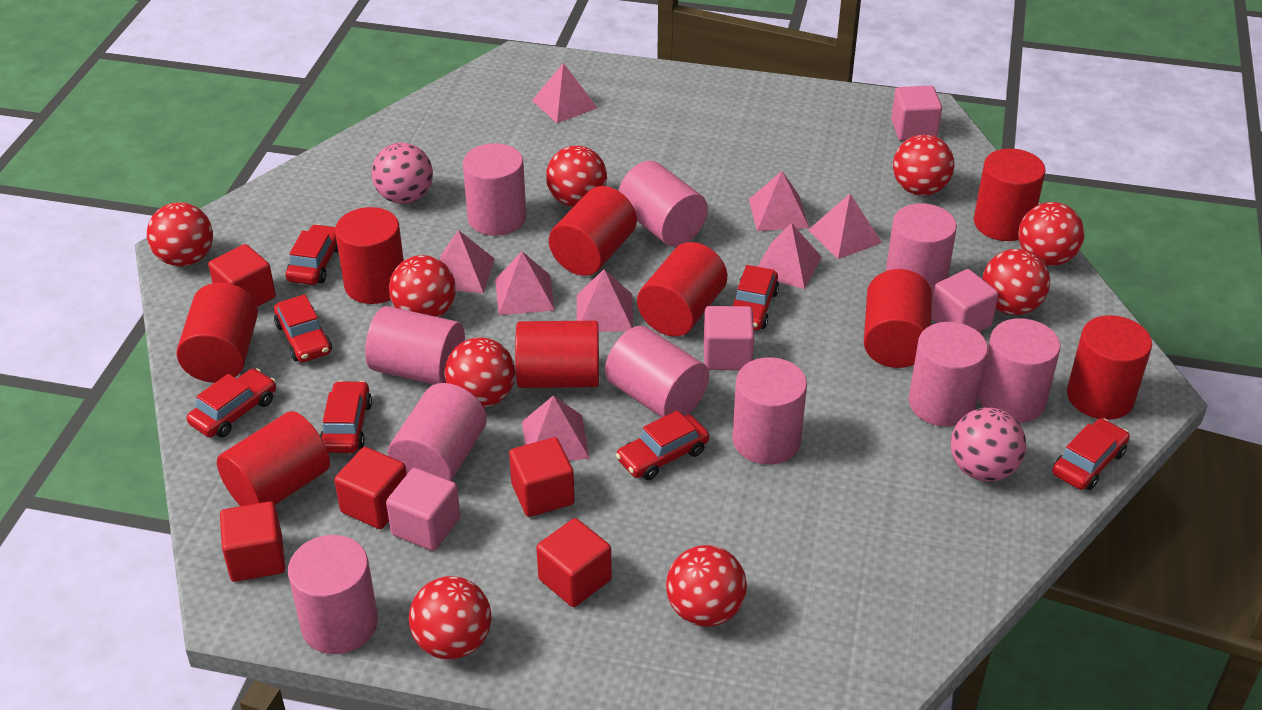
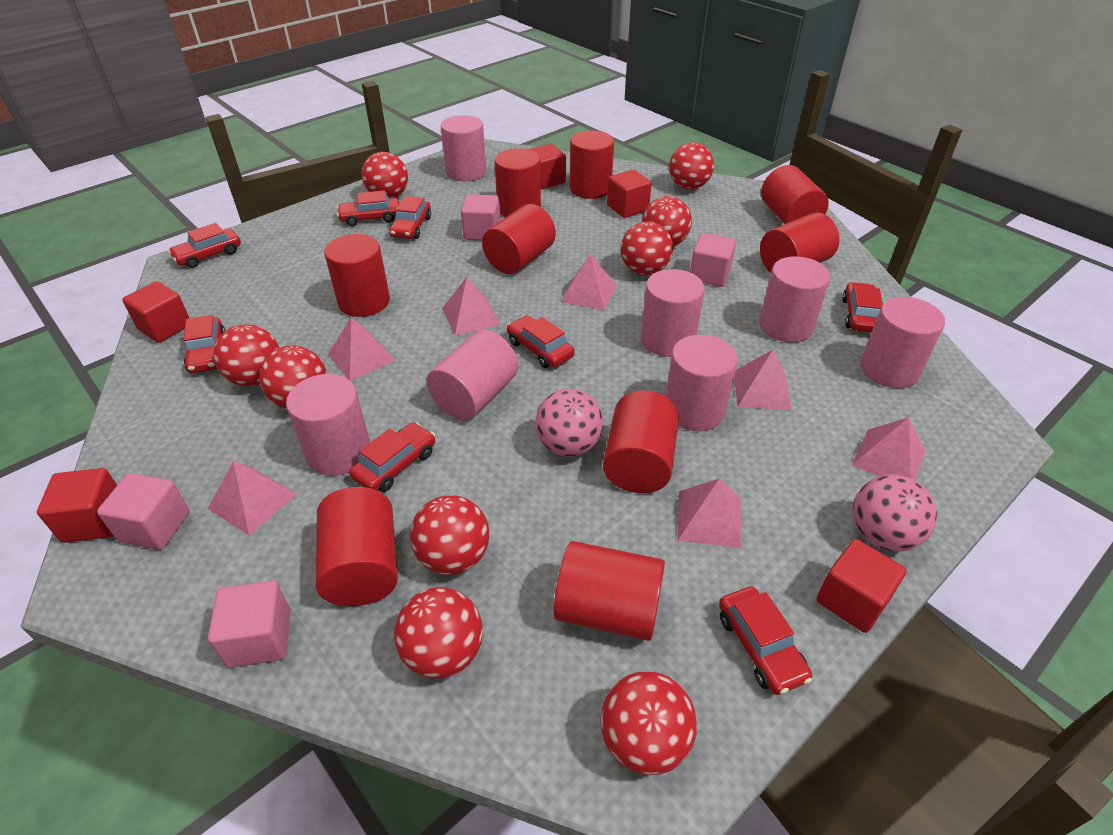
pink cylinder: 10 -> 7
pink pyramid: 8 -> 7
red car: 7 -> 8

